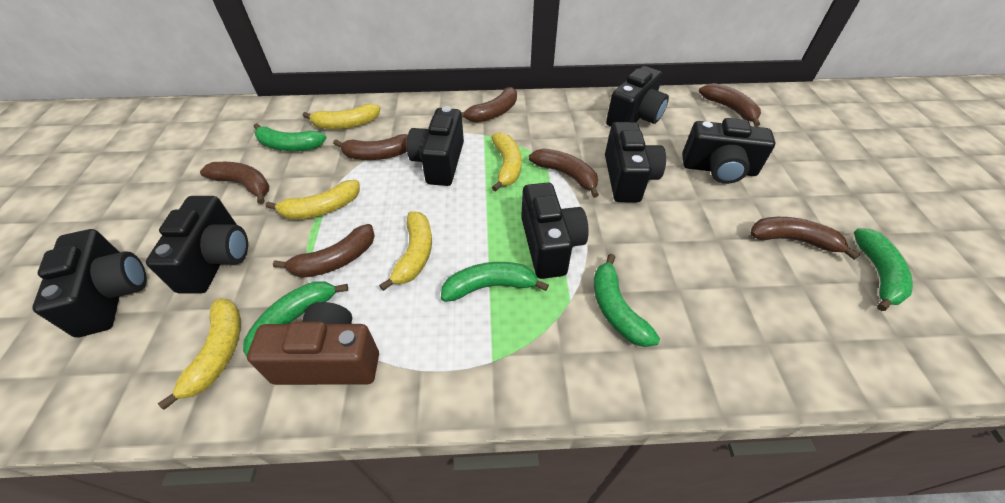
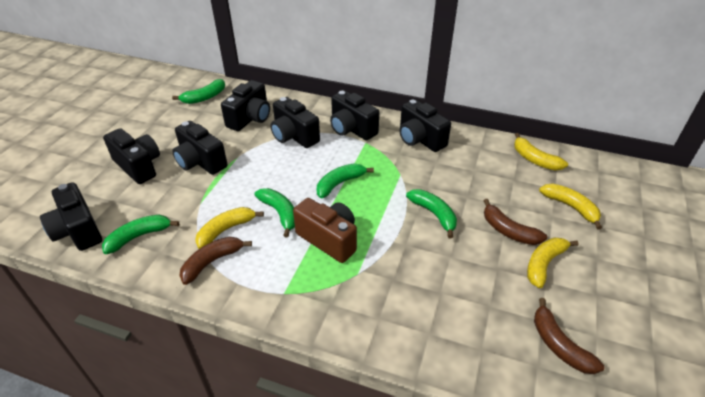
brown banana: 7 -> 3
yellow banana: 5 -> 4

